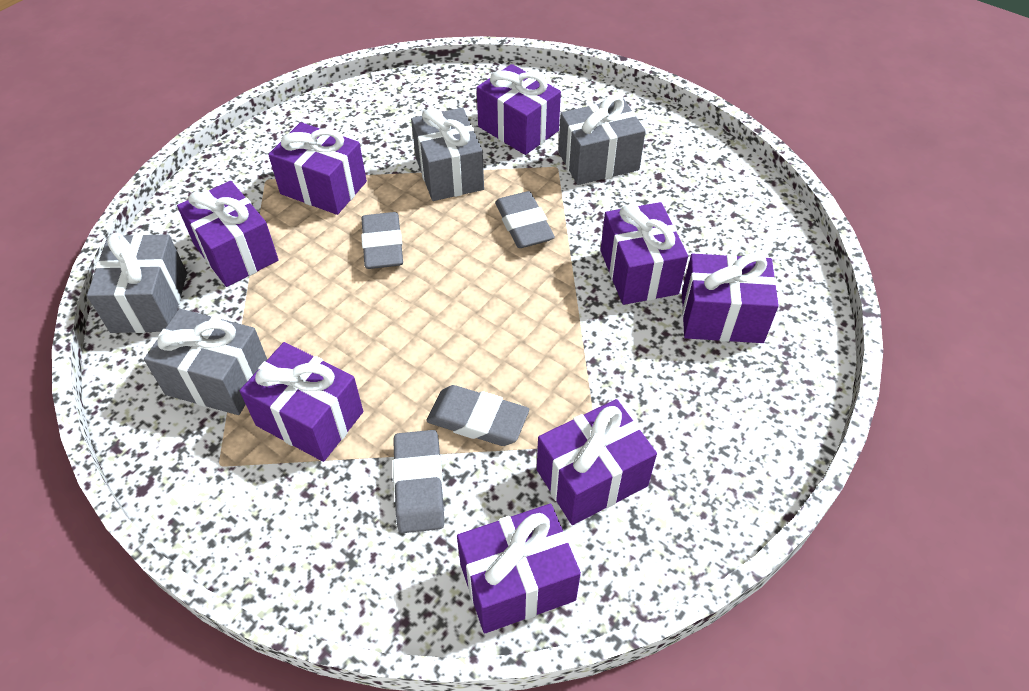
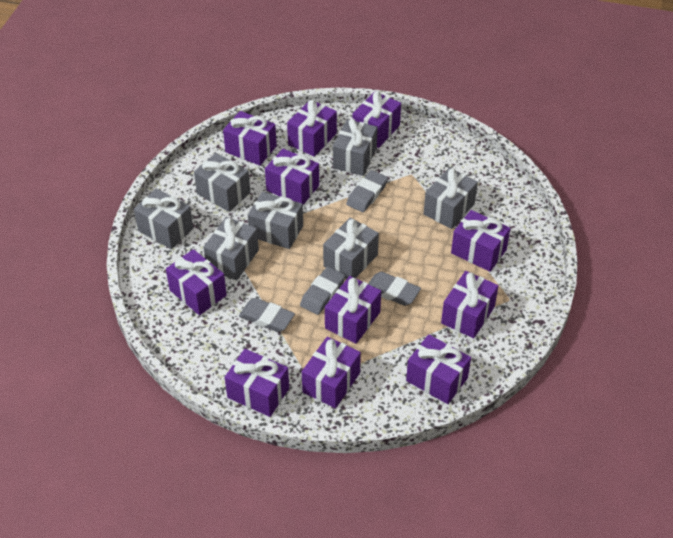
grey gift: 4 -> 7
purple gift: 8 -> 11

